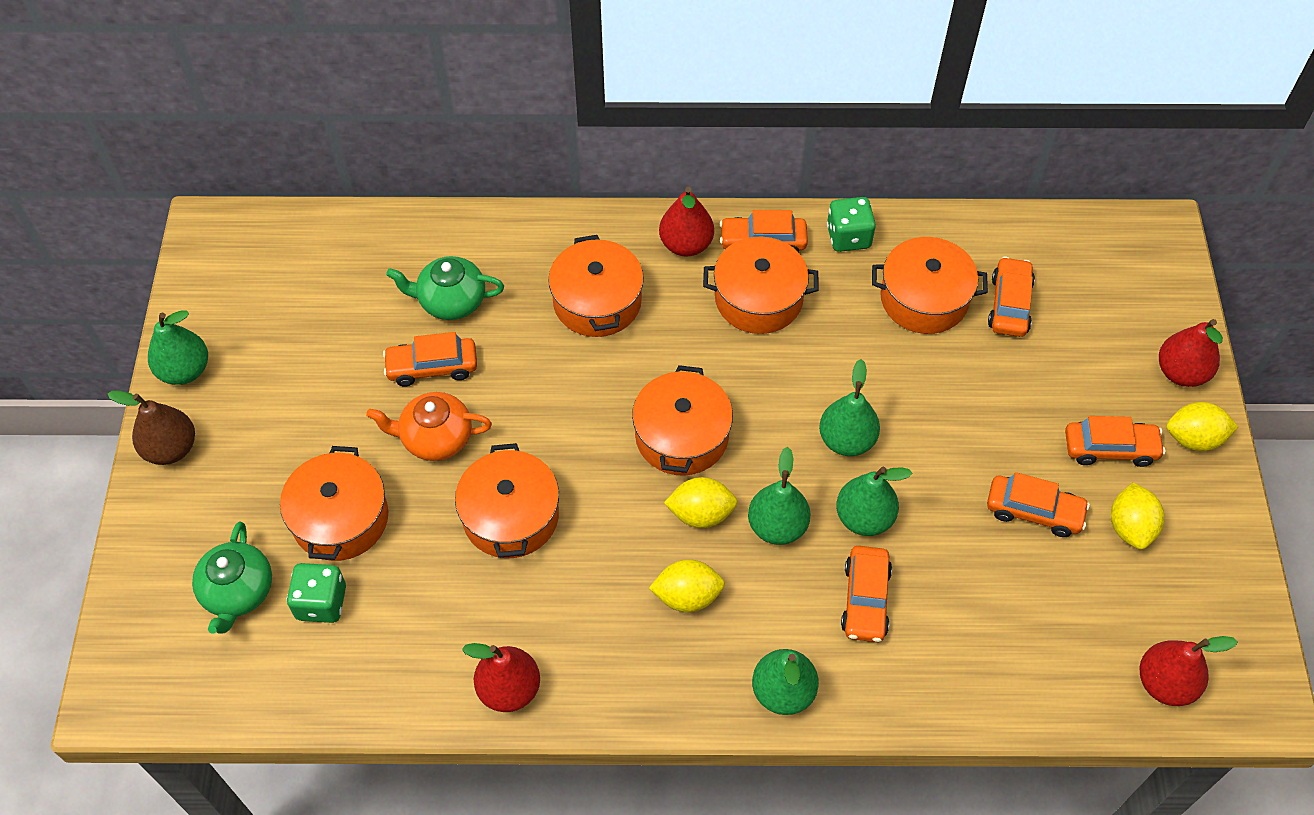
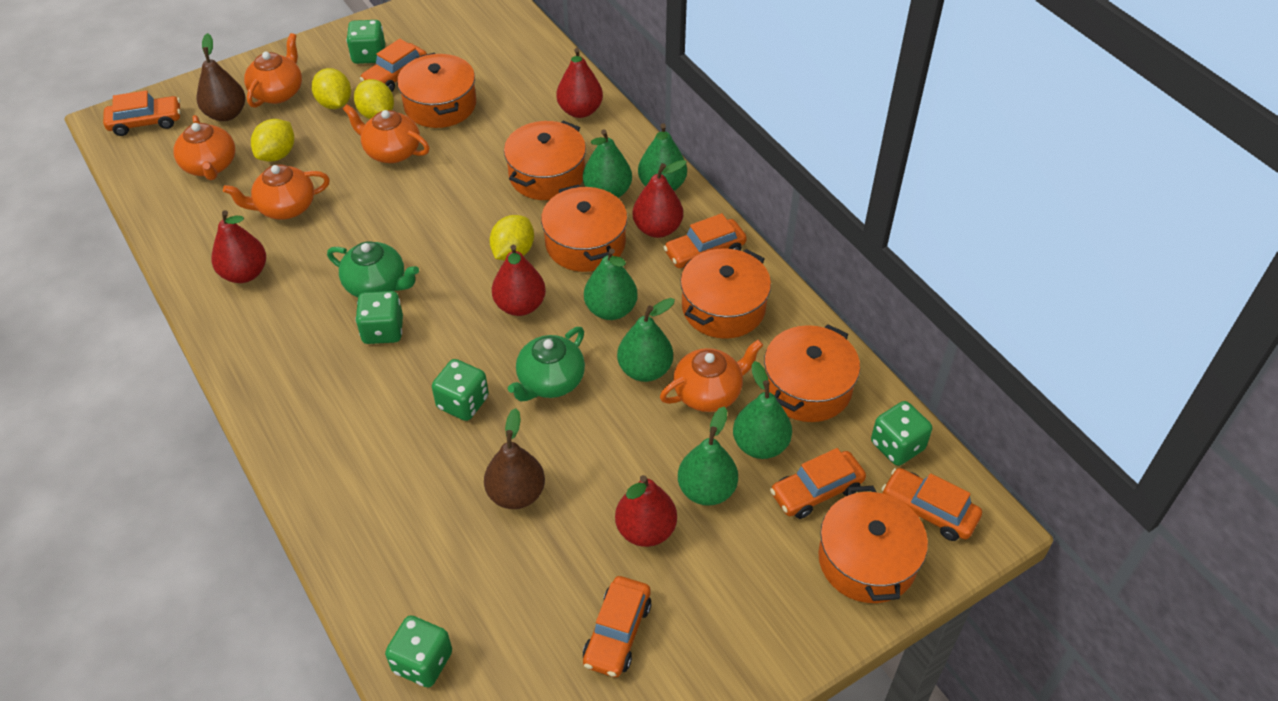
brown pear: 1 -> 2
green dice: 2 -> 5
green pear: 5 -> 6
orange teapot: 1 -> 5
red pear: 4 -> 5

